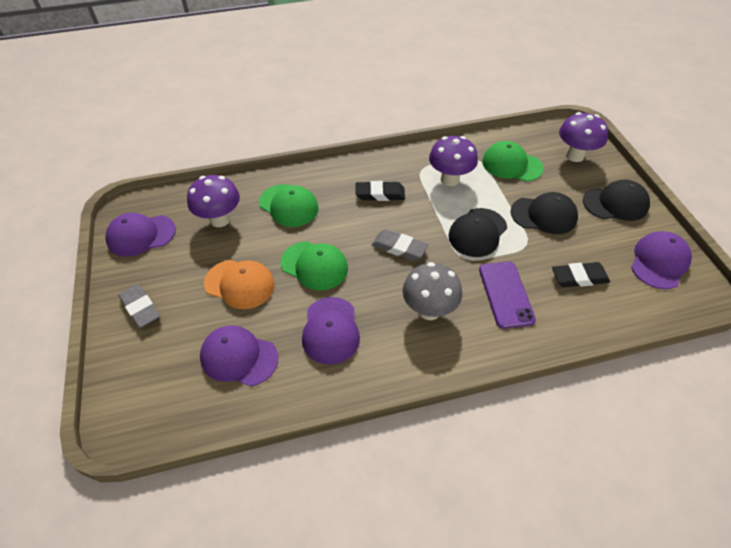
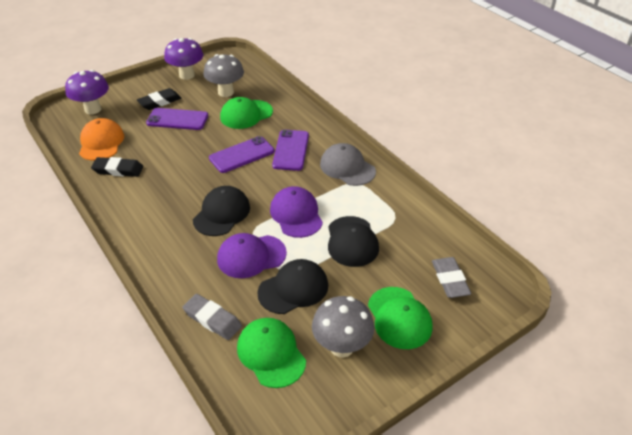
grey cap: 0 -> 1
grey mushroom: 1 -> 2
purple cap: 4 -> 2
purple mushroom: 3 -> 2
purple phone: 1 -> 3

